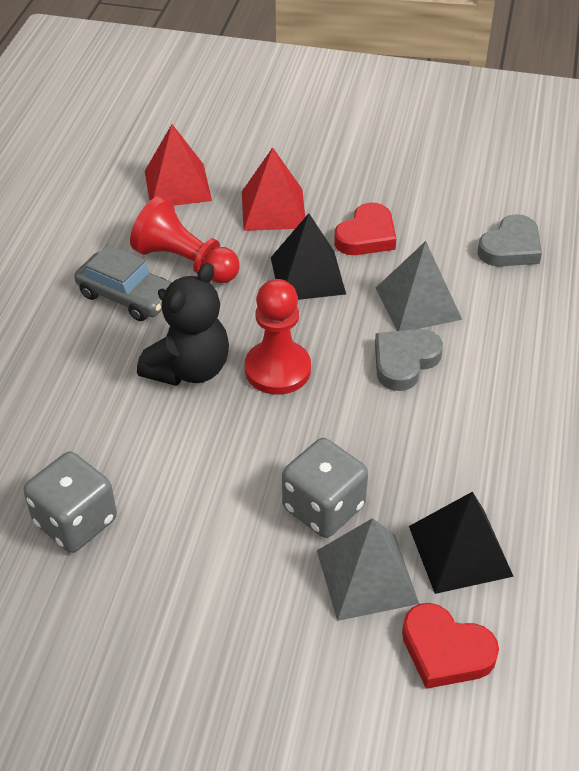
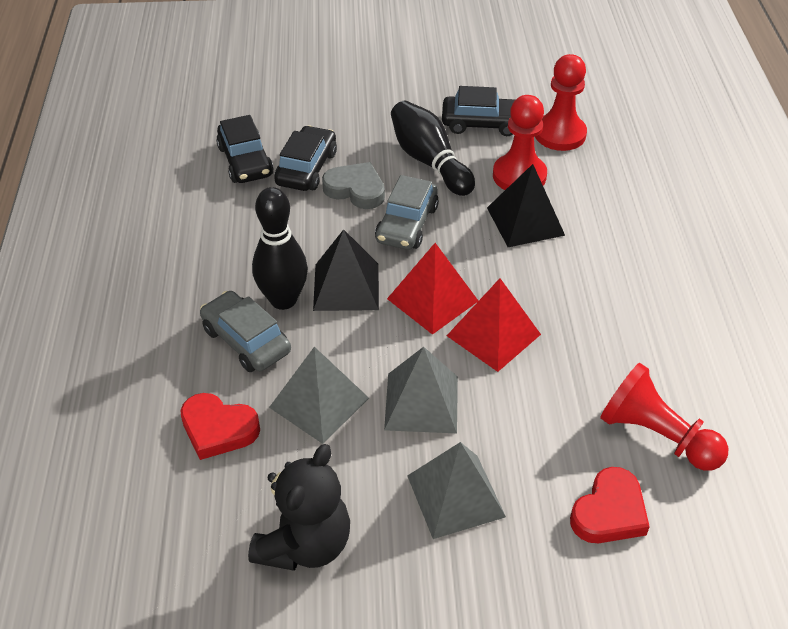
black bowling pin: 0 -> 2
black car: 0 -> 3
grey car: 1 -> 2
grey dice: 2 -> 0
grey heart: 2 -> 1
grey pyramid: 2 -> 3
red pawn: 2 -> 3

